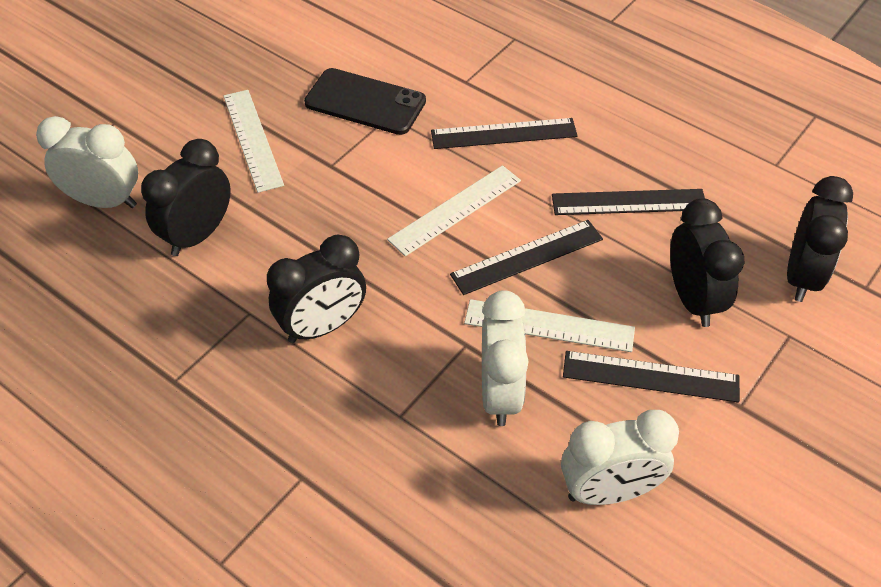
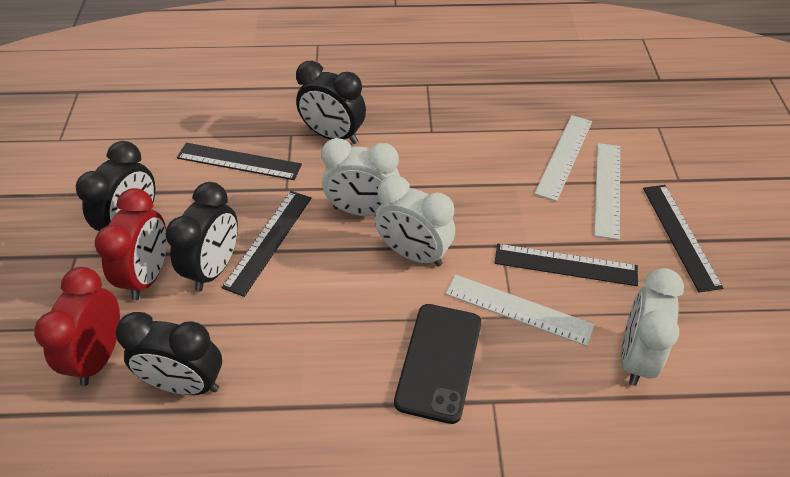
red clock: 0 -> 2

